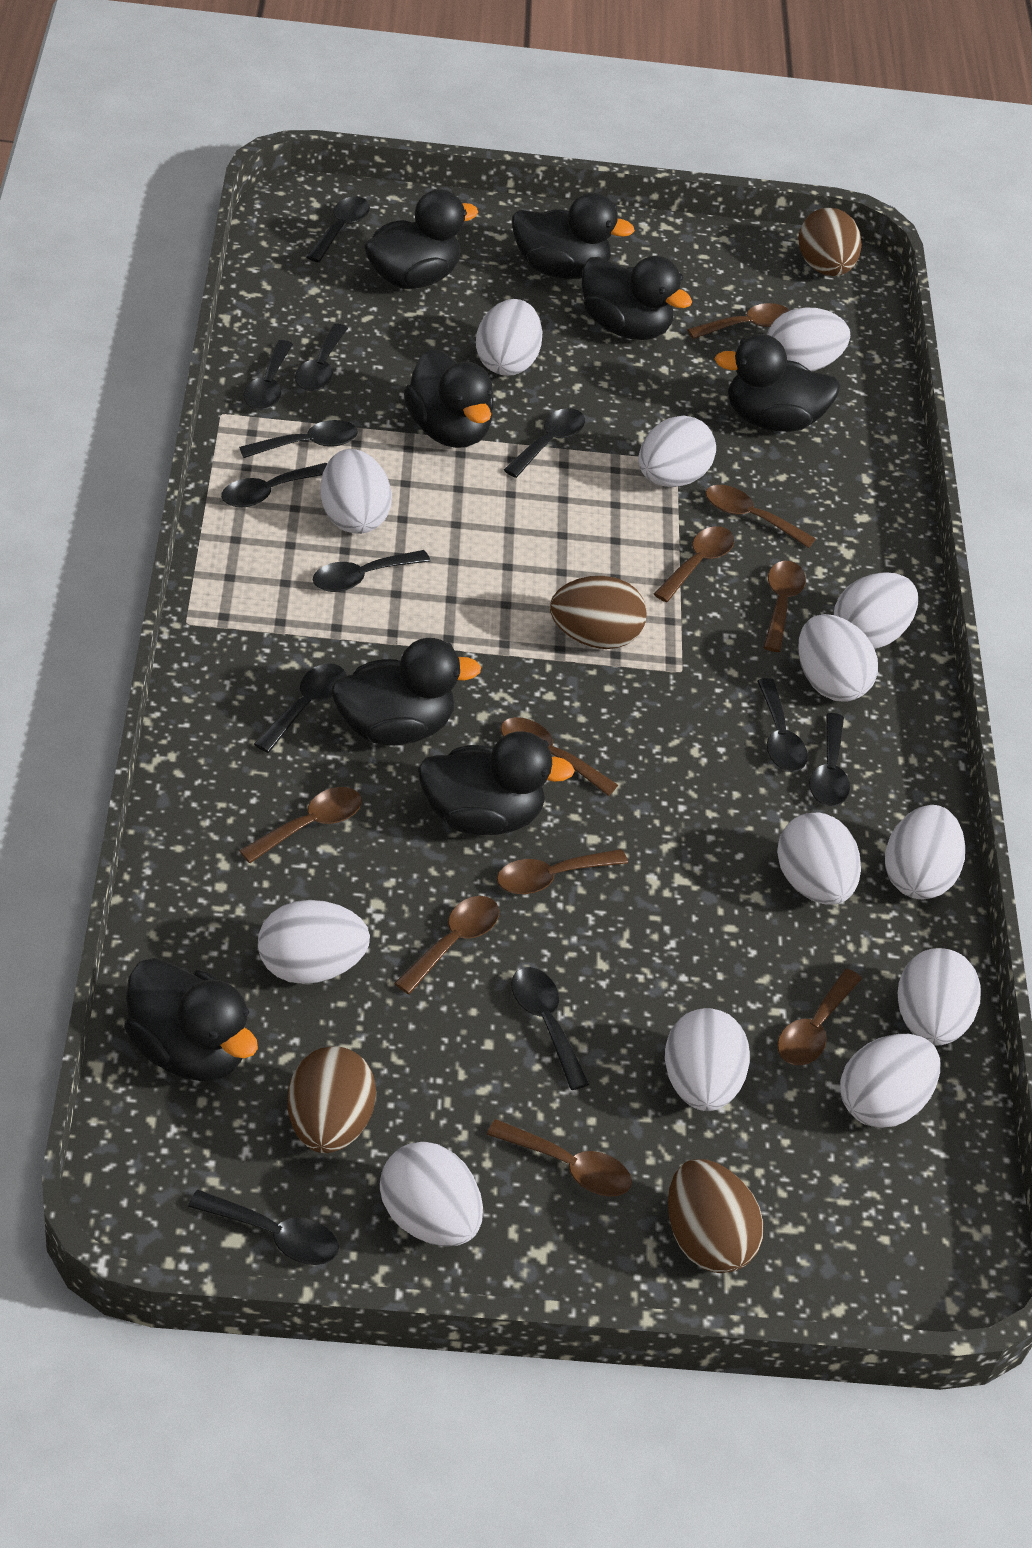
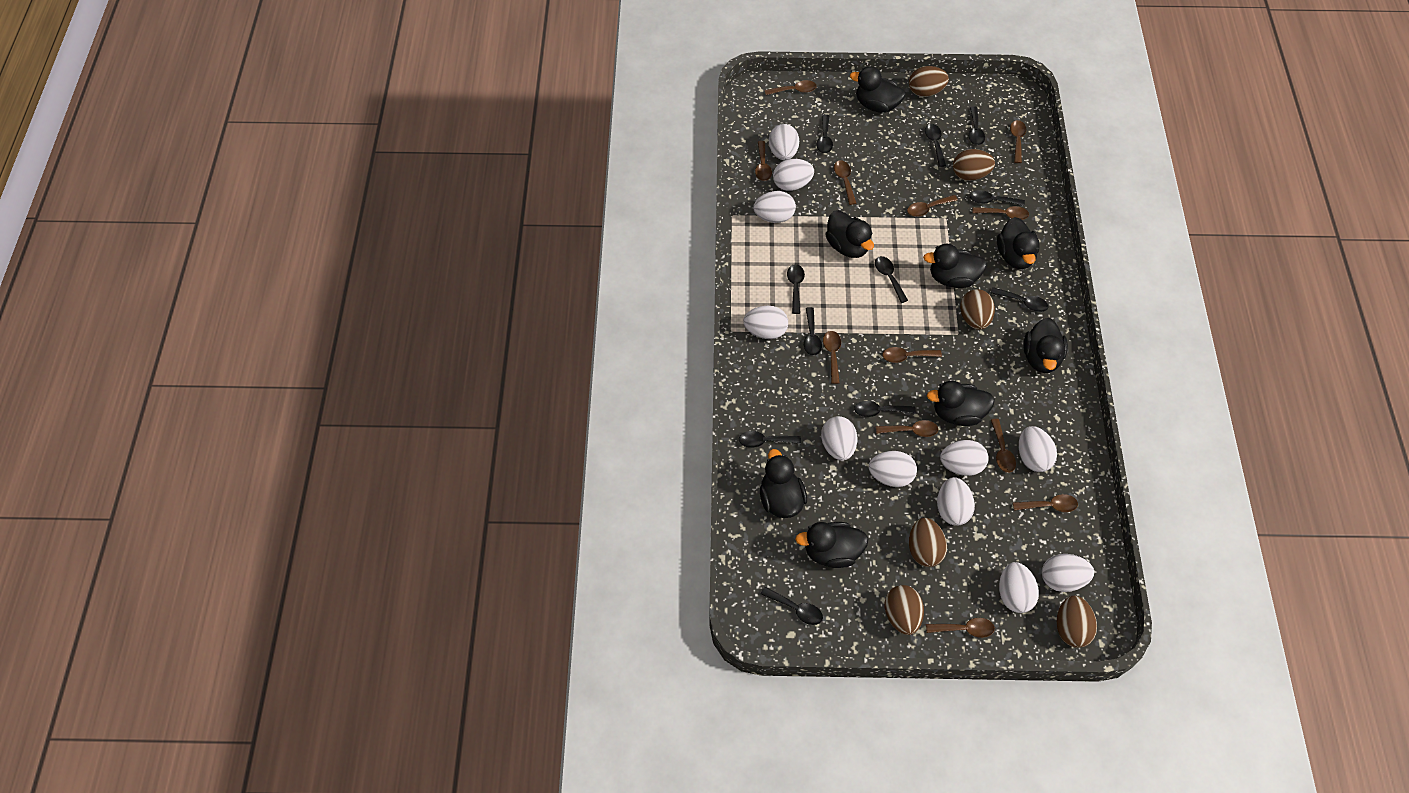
black spoon: 12 -> 11
brown egg: 4 -> 6
brown spoon: 10 -> 12
white egg: 13 -> 11

